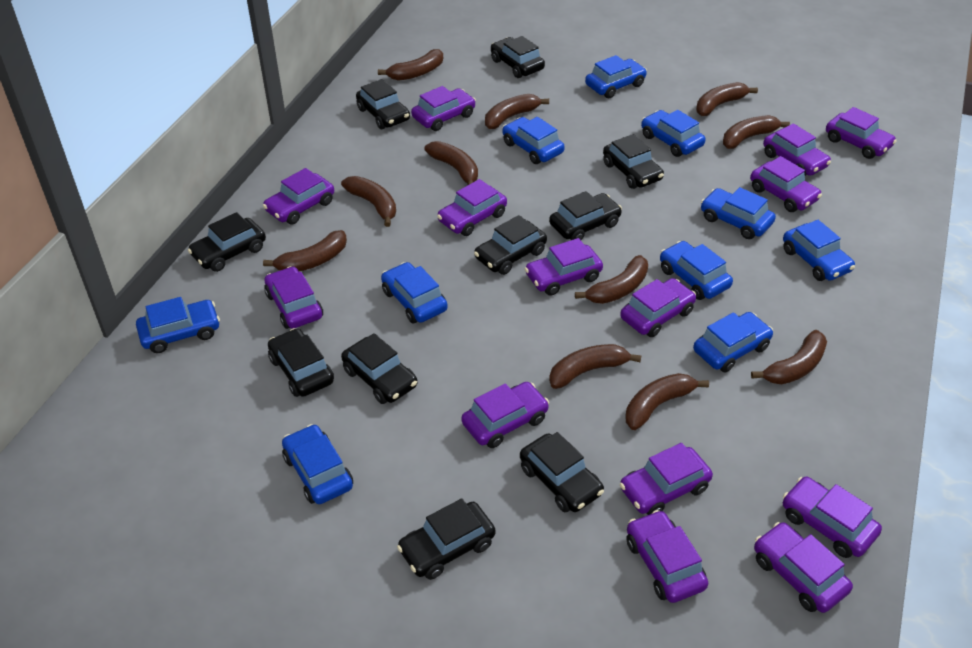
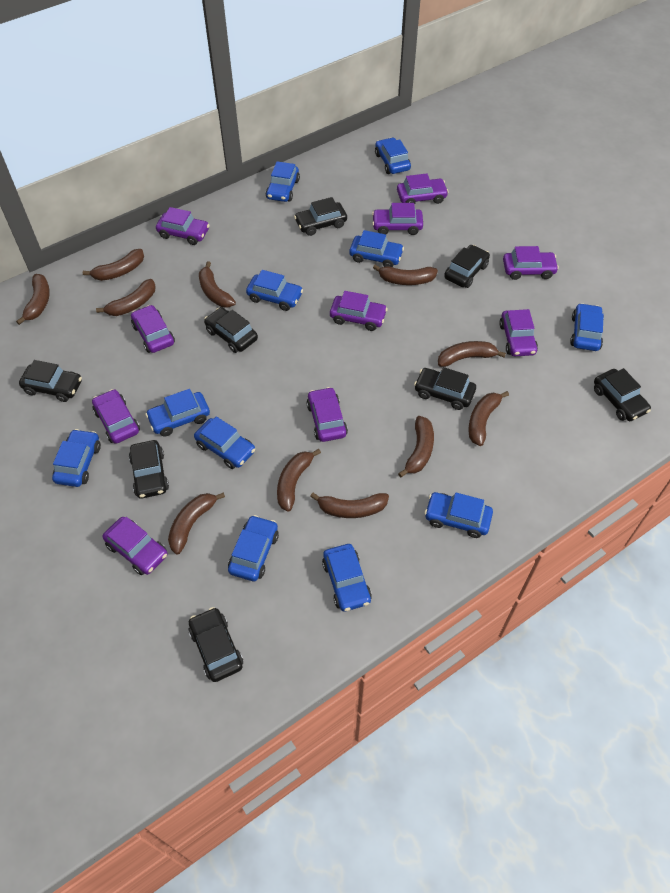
black car: 10 -> 8
blue car: 10 -> 11
purple car: 14 -> 10

